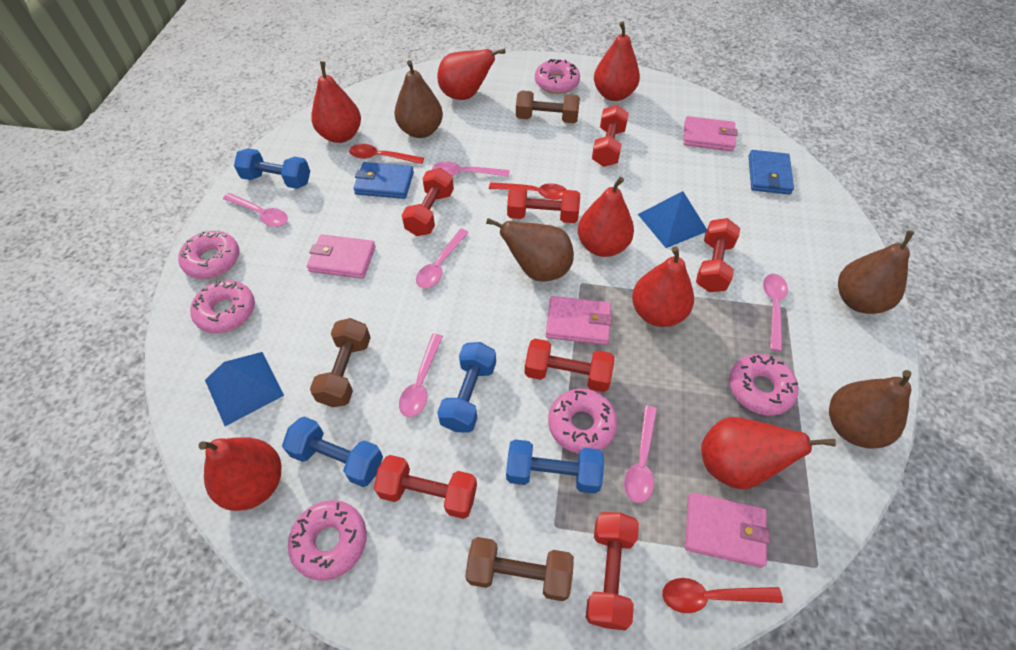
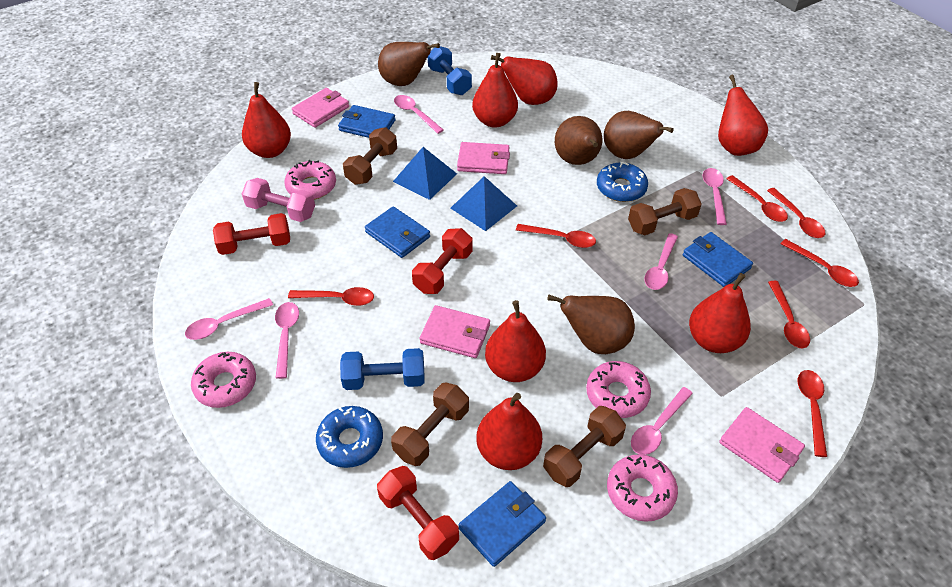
blue donut: 0 -> 2
blue dumbbell: 4 -> 2
blue wallet: 2 -> 4
brown dumbbell: 3 -> 4
pink donut: 6 -> 4
pink dumbbell: 0 -> 1
red dumbbell: 7 -> 3
red spoon: 3 -> 7

